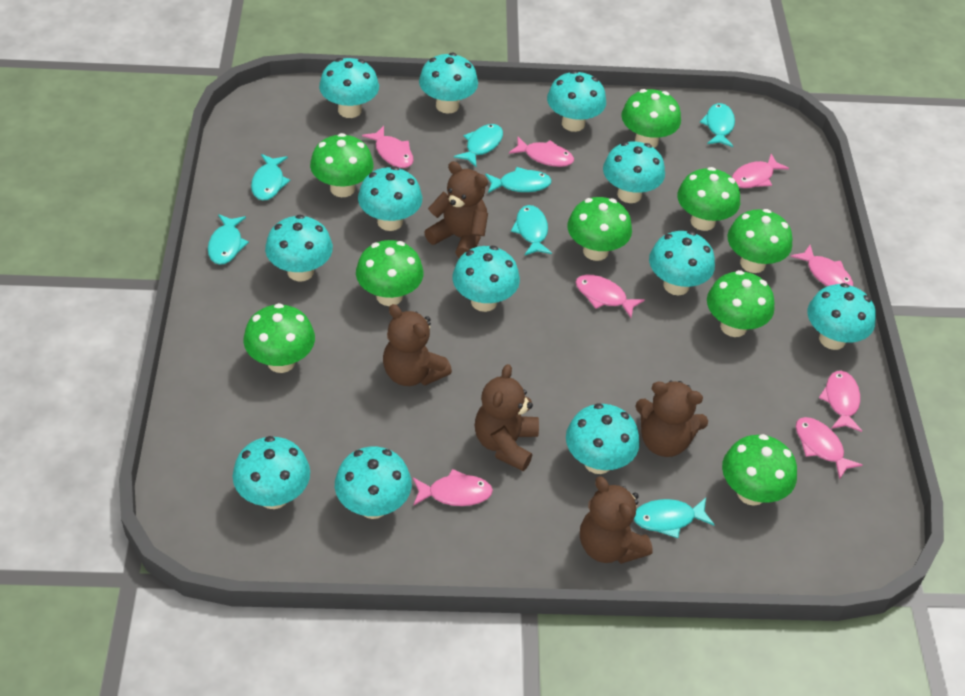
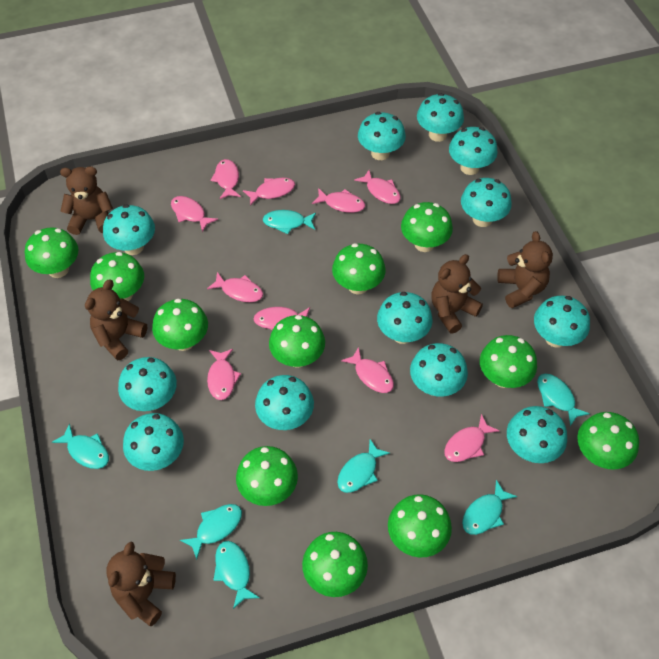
green mushroom: 9 -> 11
pink fish: 8 -> 10

